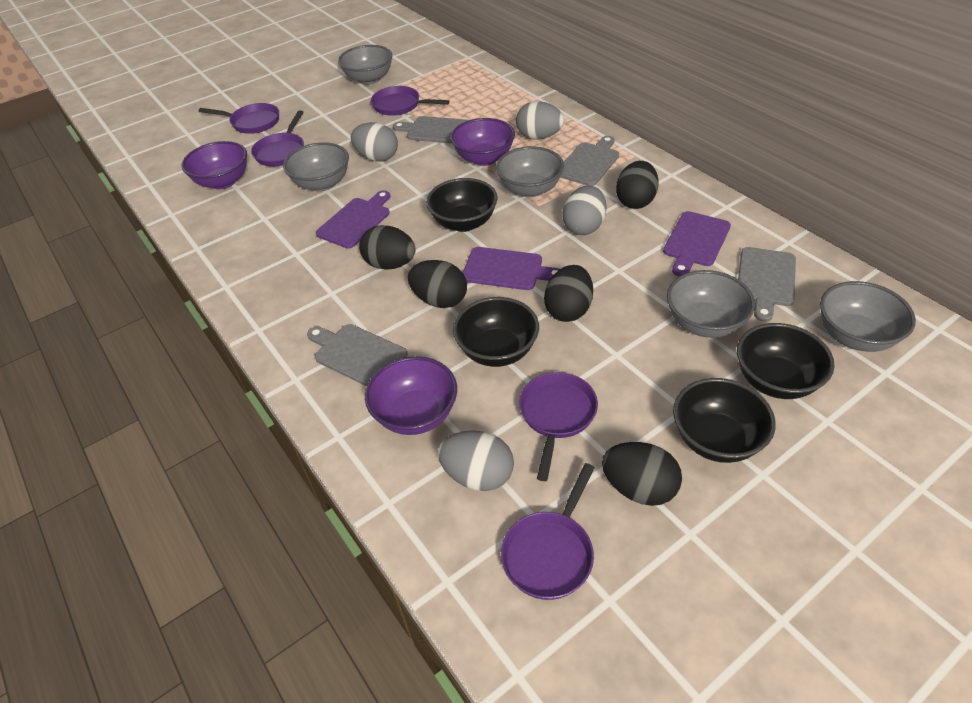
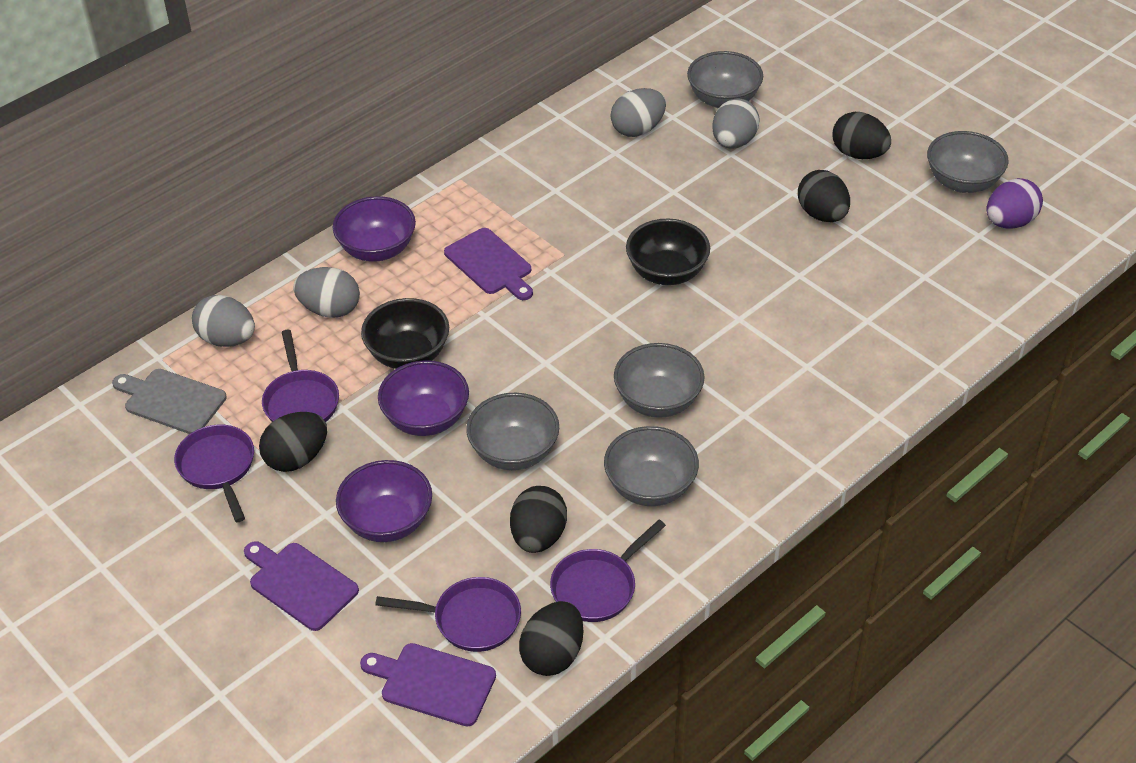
black bowl: 4 -> 2
grey cutting board: 4 -> 1
purple egg: 0 -> 1
purple pan: 5 -> 4

